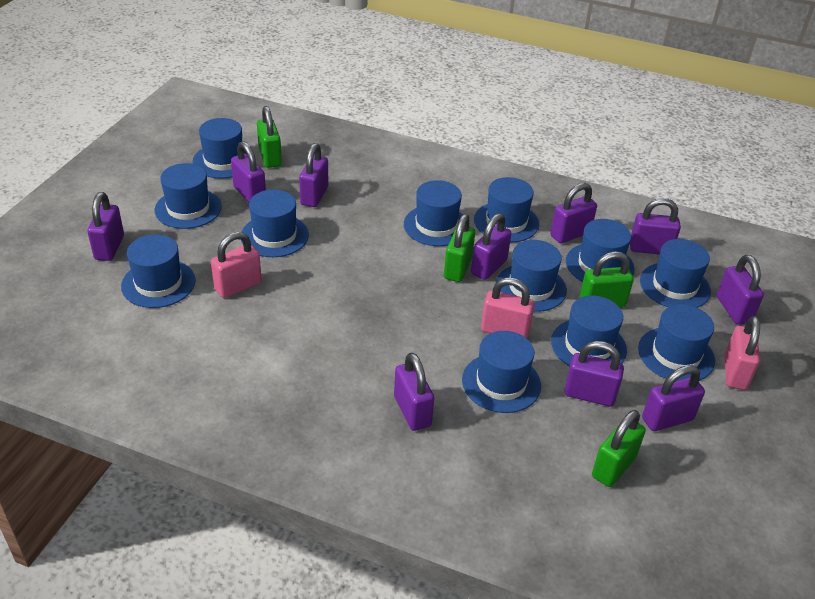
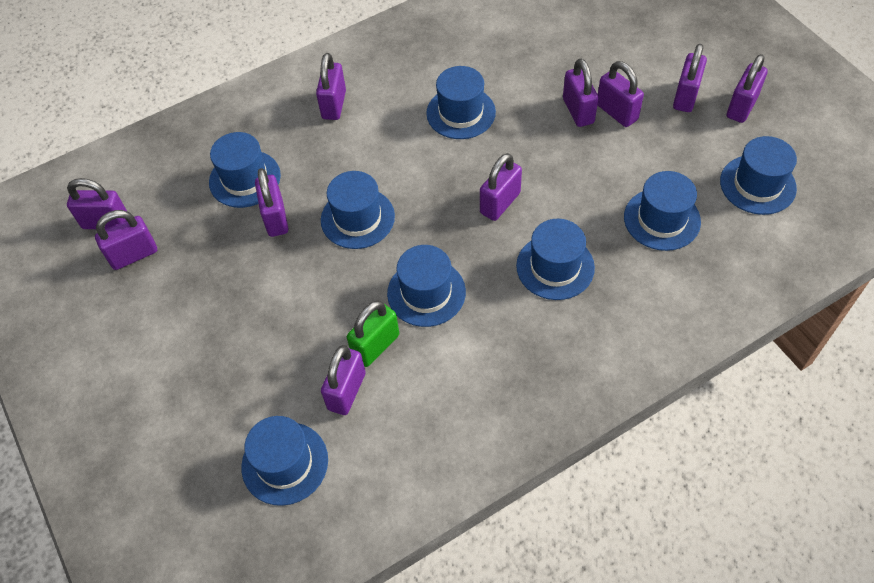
blue hat: 12 -> 8
green padlock: 4 -> 1
pink padlock: 3 -> 0

